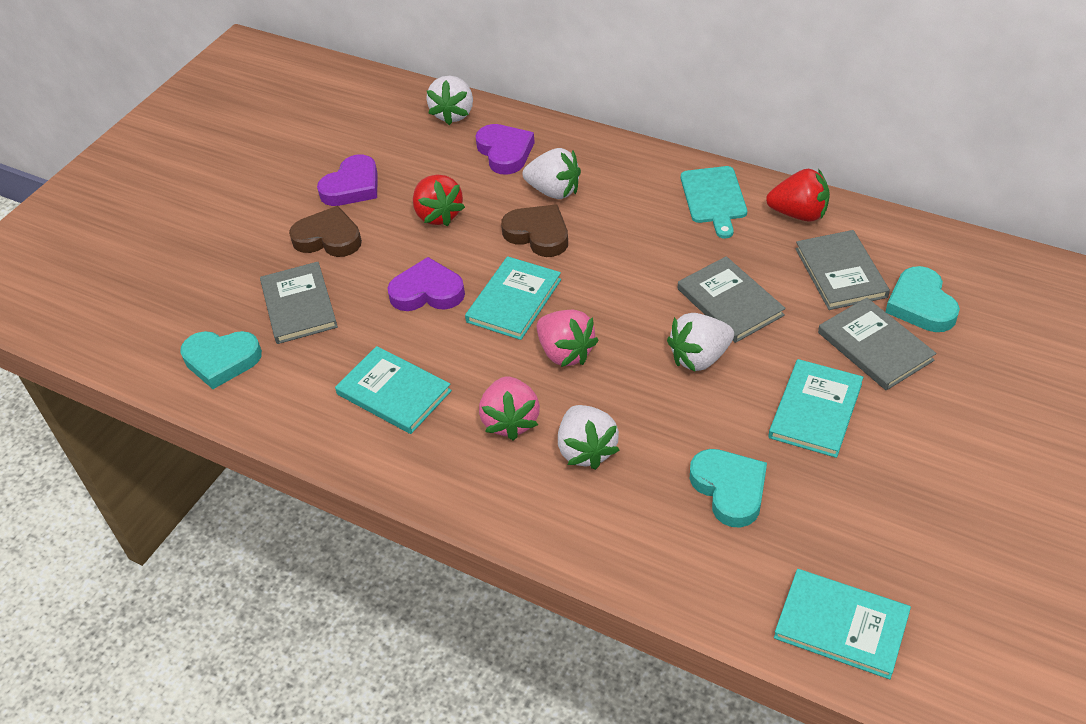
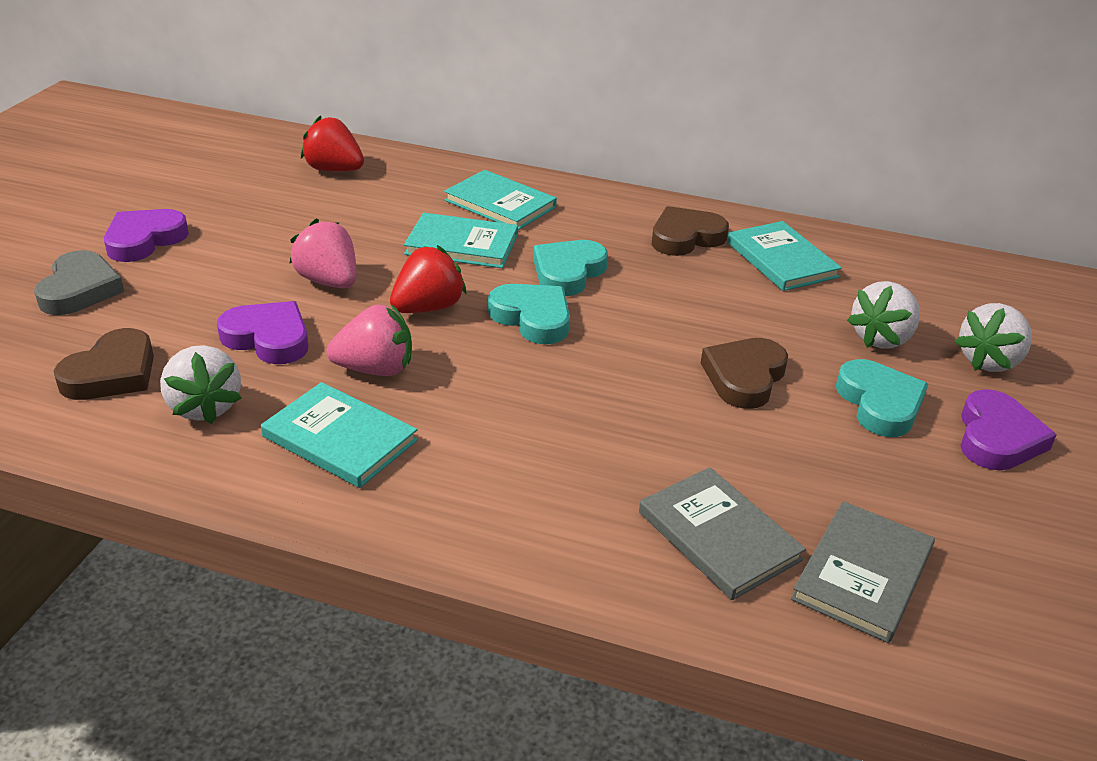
brown heart: 2 -> 3
grey book: 4 -> 2
grey heart: 0 -> 1
turquoise cutting board: 1 -> 0
white strawberry: 4 -> 3

